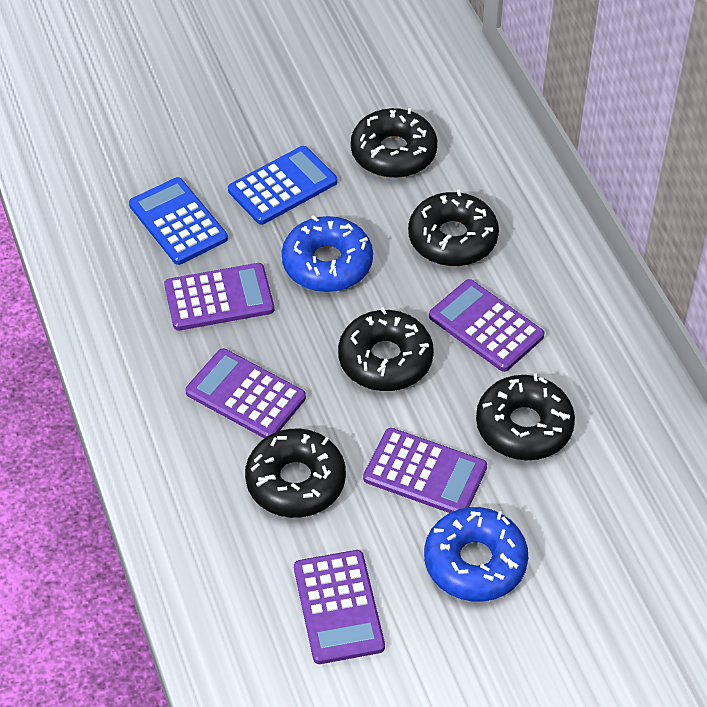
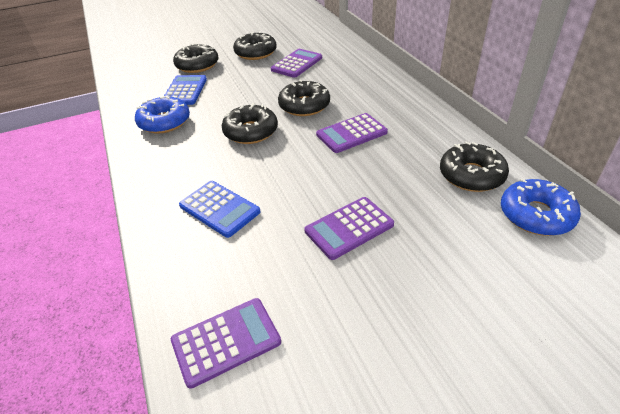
purple calculator: 5 -> 4

